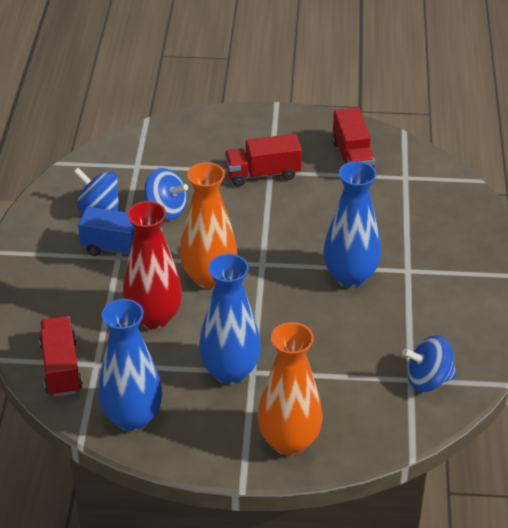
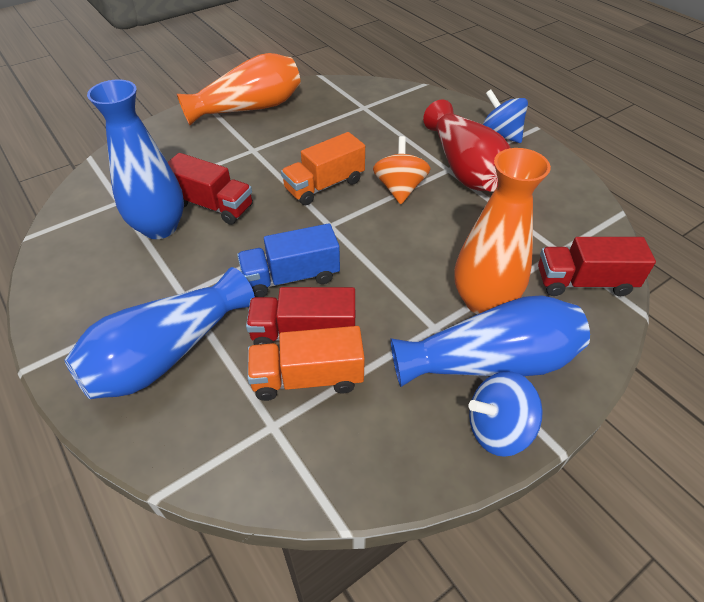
blue spinning top: 3 -> 2
orange spinning top: 0 -> 1
orange truck: 0 -> 2

